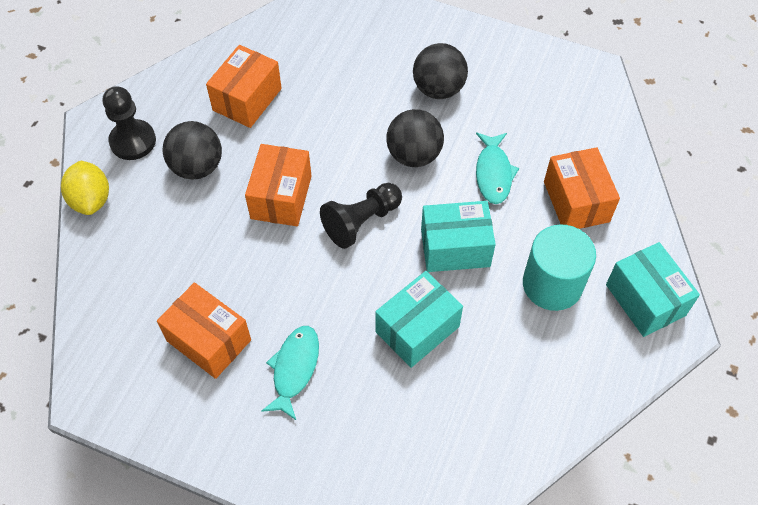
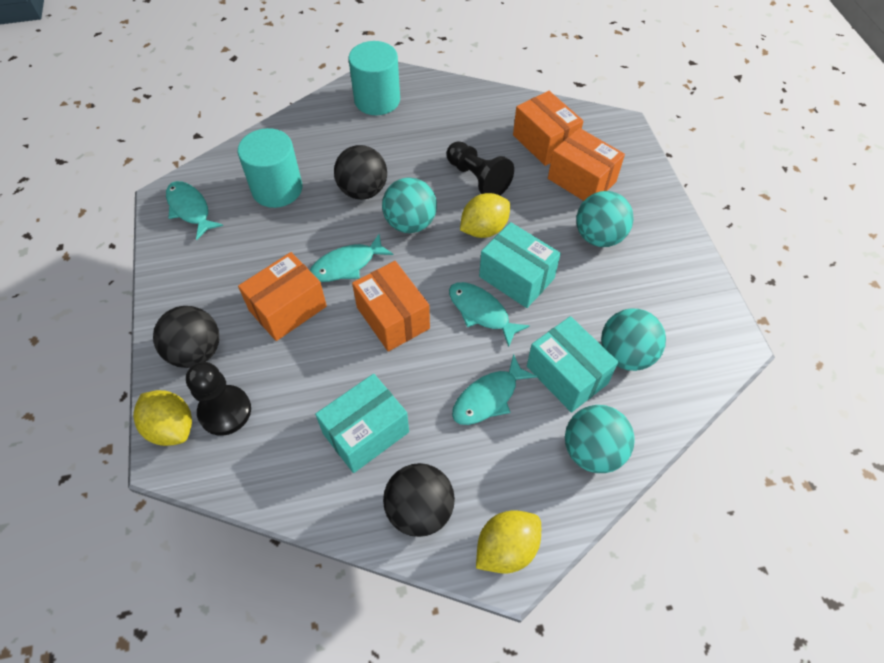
turquoise ball: 0 -> 4
turquoise cylinder: 1 -> 2
turquoise fish: 2 -> 4
yellow lemon: 1 -> 3

